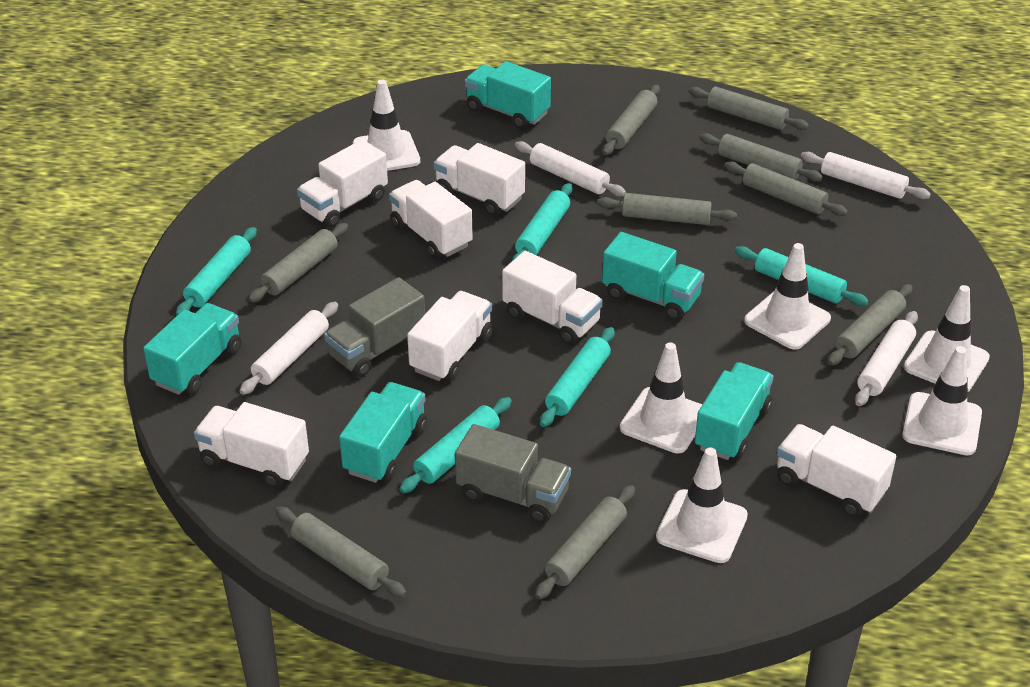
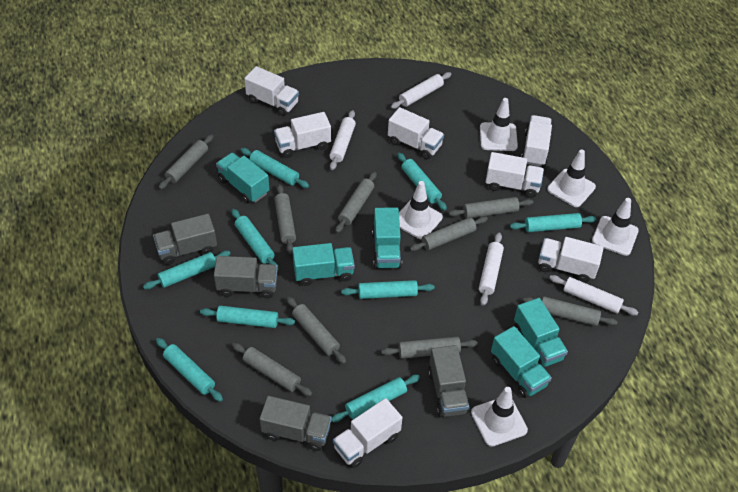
grey truck: 2 -> 4
turquoise rolling pin: 5 -> 9
white traffic cone: 6 -> 5

